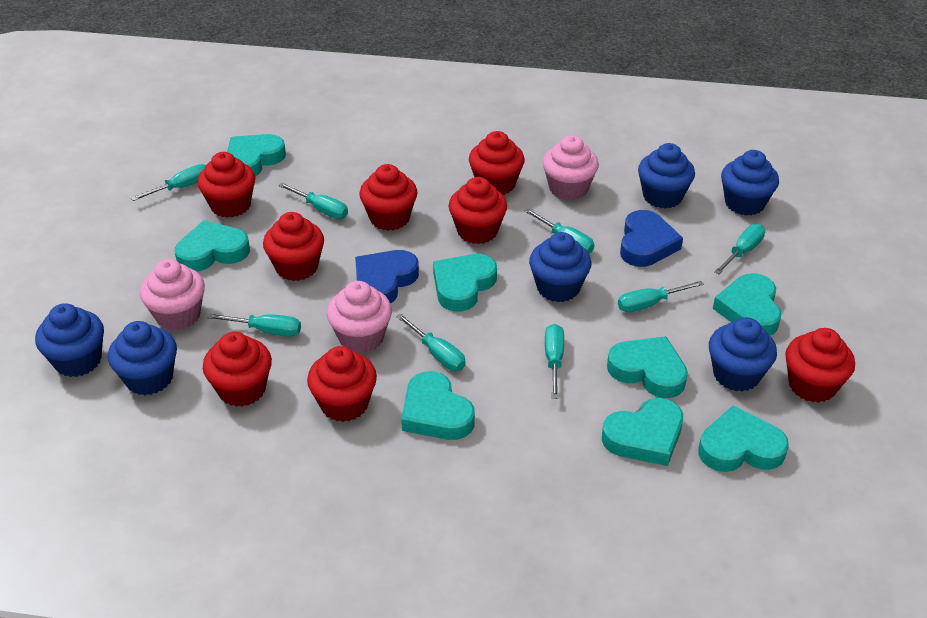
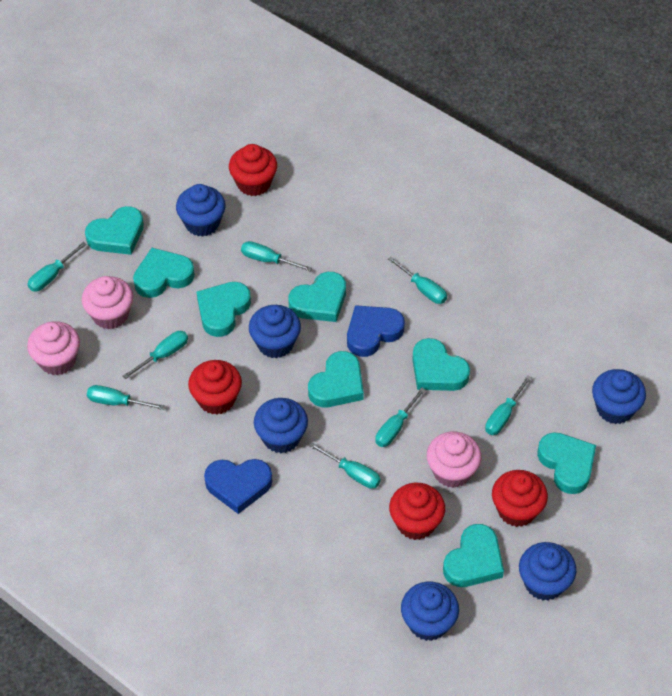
red cupcake: 8 -> 4

